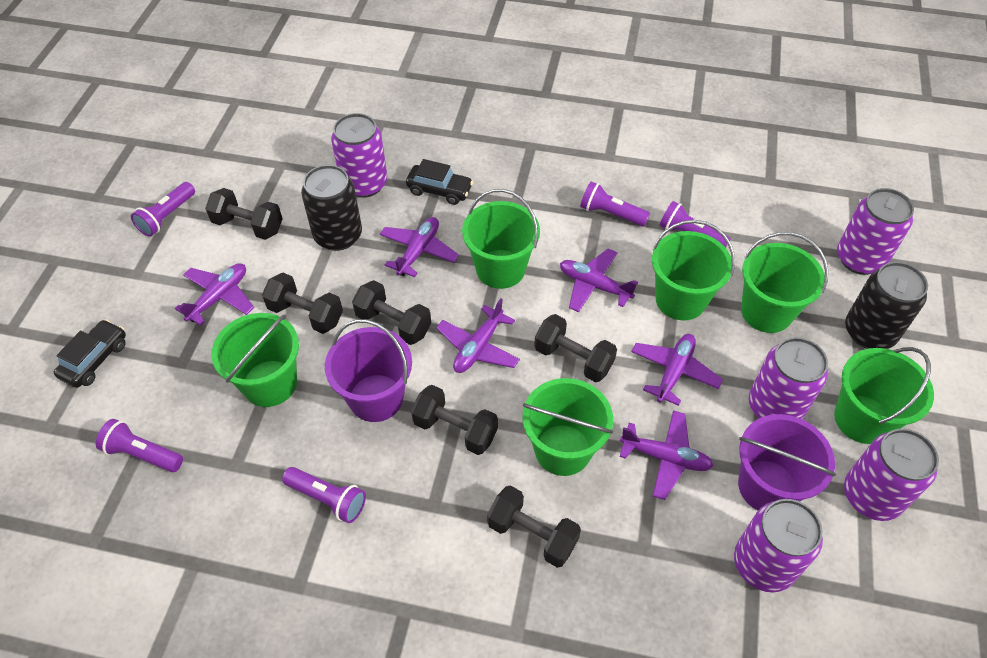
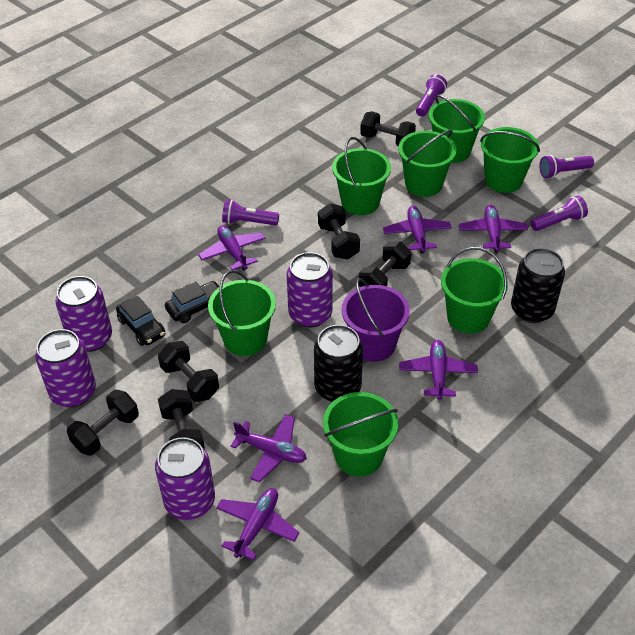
green bucket: 6 -> 7
purple bucket: 2 -> 1
purple can: 5 -> 4
purple flashlight: 5 -> 4

